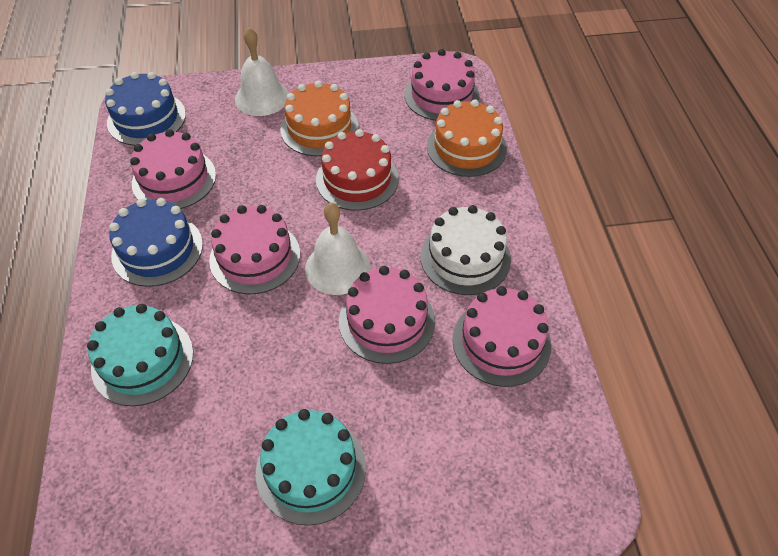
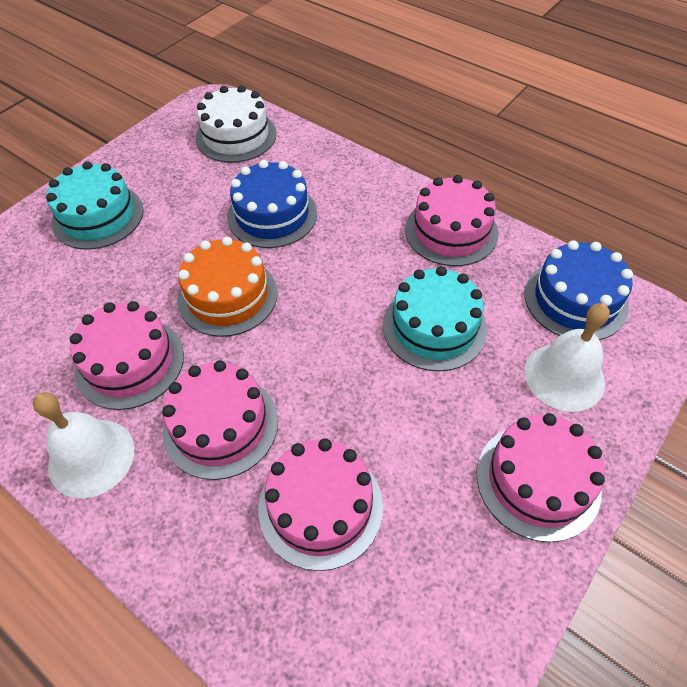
orange cake: 2 -> 1
red cake: 1 -> 0

